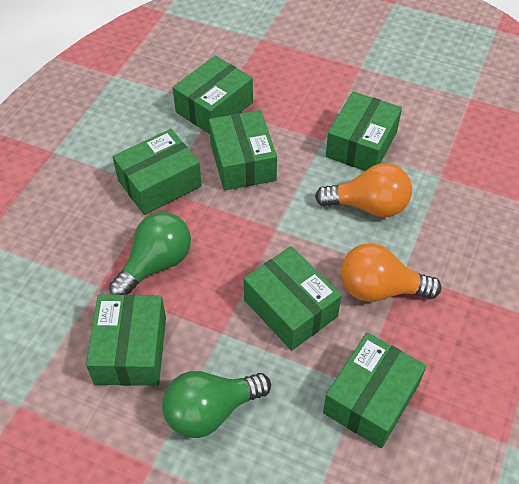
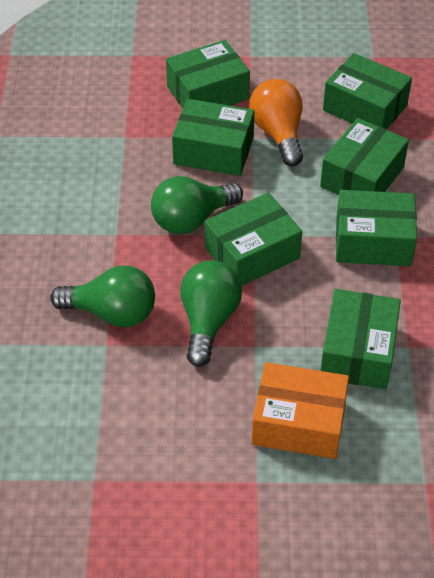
green light bulb: 2 -> 3
orange box: 0 -> 1
orange light bulb: 2 -> 1

